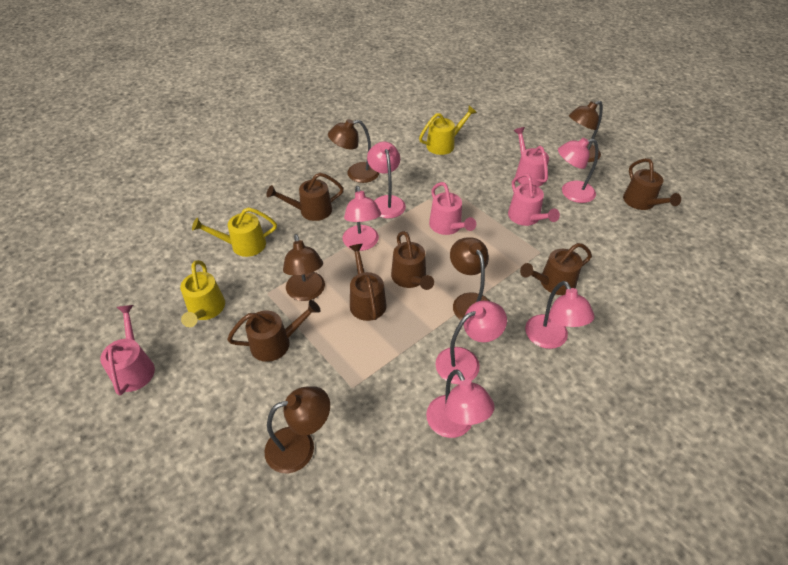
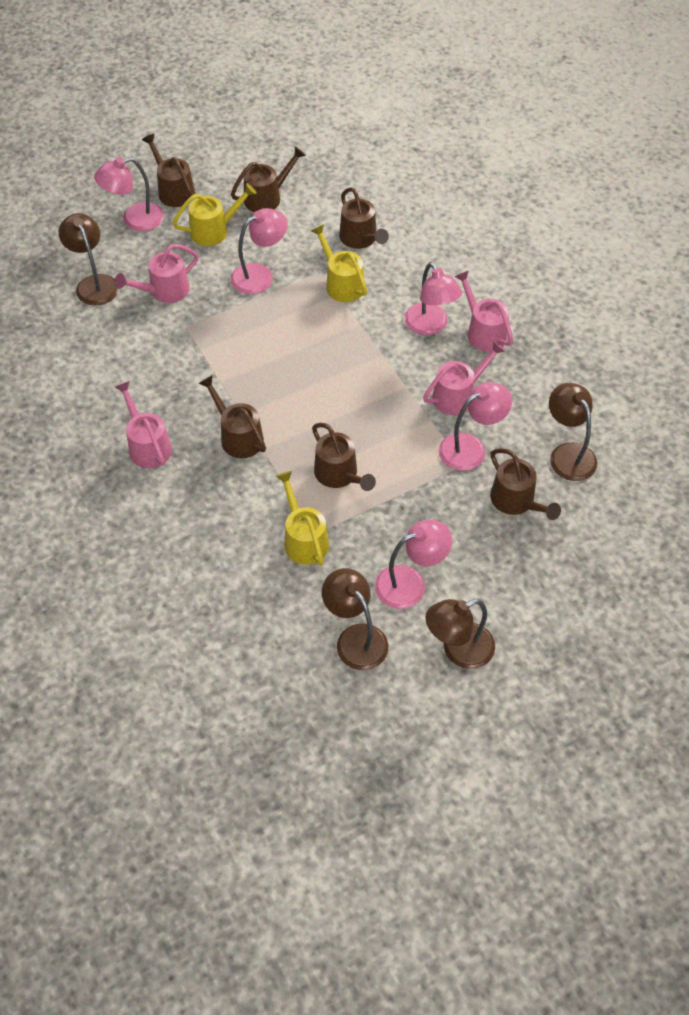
brown lamp: 5 -> 4
pink lamp: 6 -> 5

